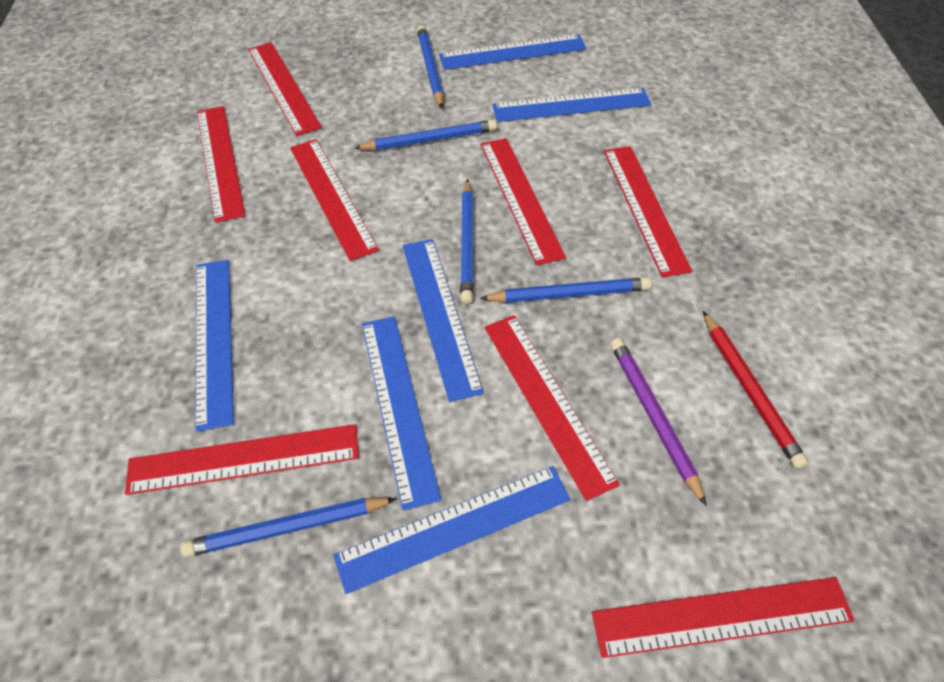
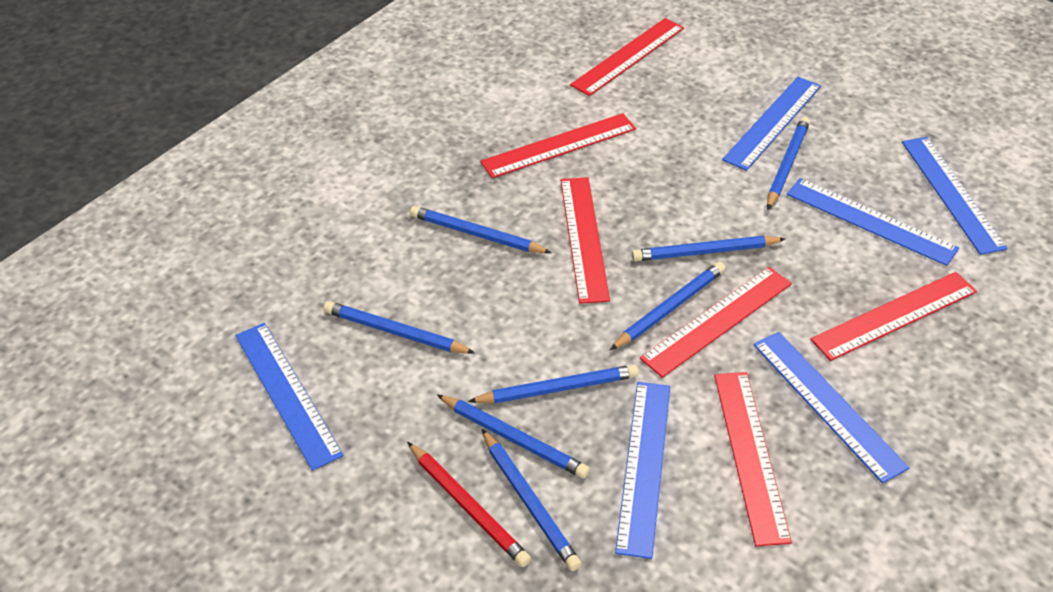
blue pencil: 5 -> 8
purple pencil: 1 -> 0
red ruler: 8 -> 6

